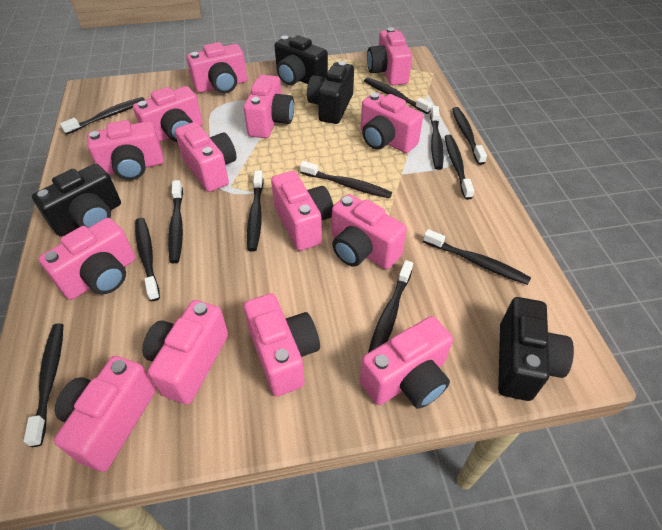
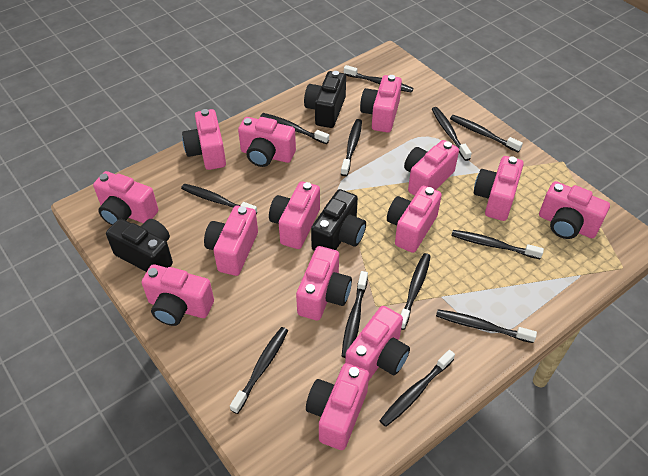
black camera: 4 -> 3

